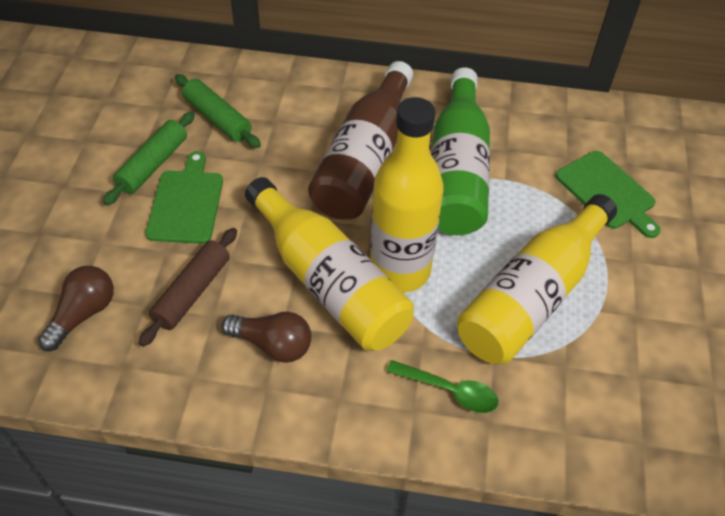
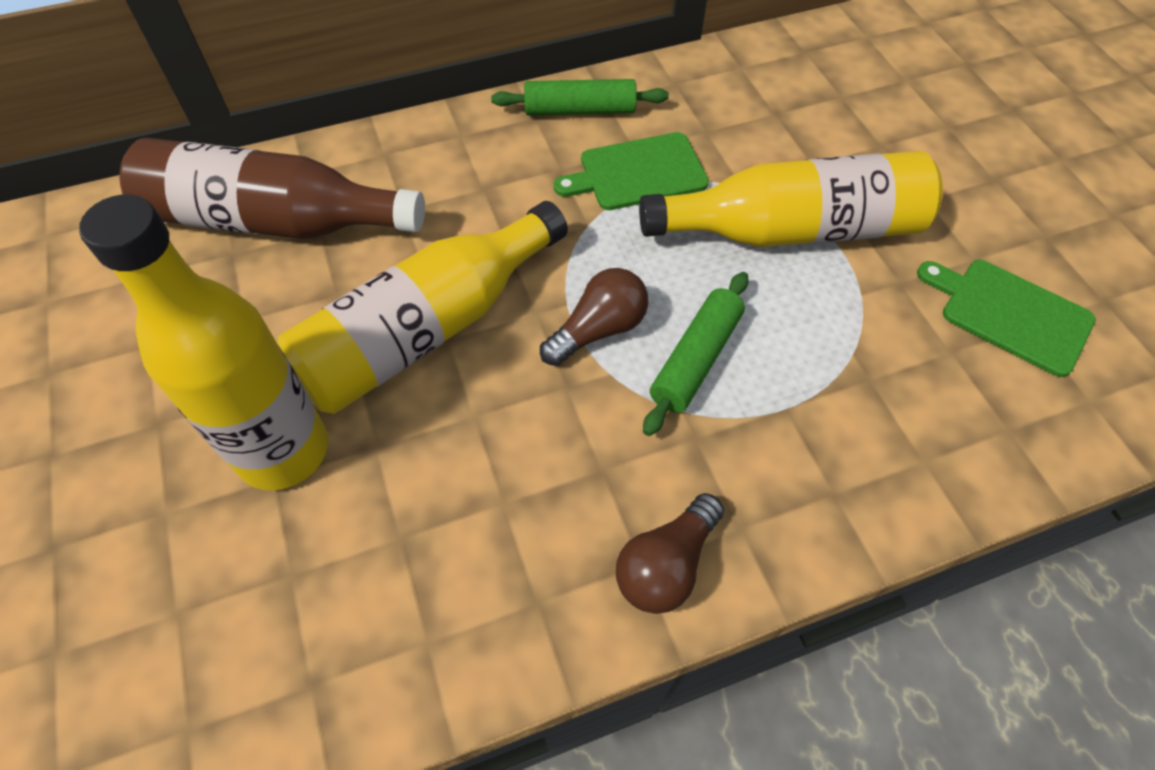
brown rolling pin: 1 -> 0
green bottle: 1 -> 0
green spoon: 1 -> 0

